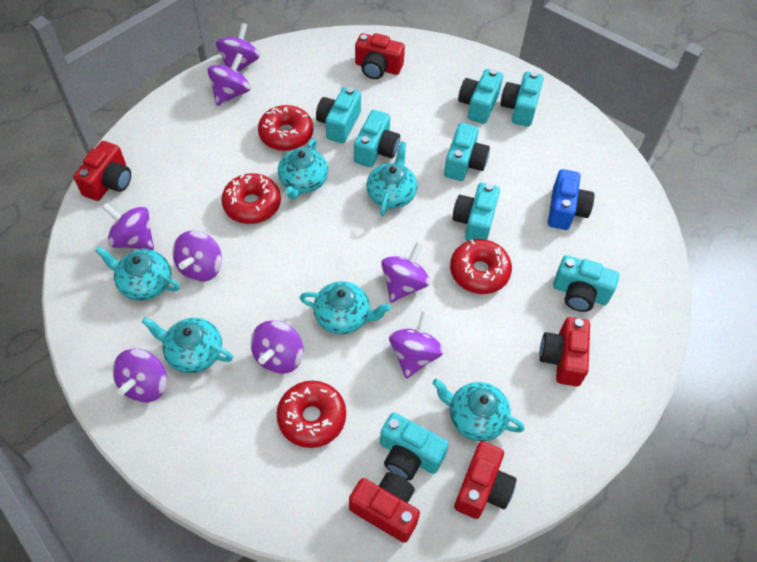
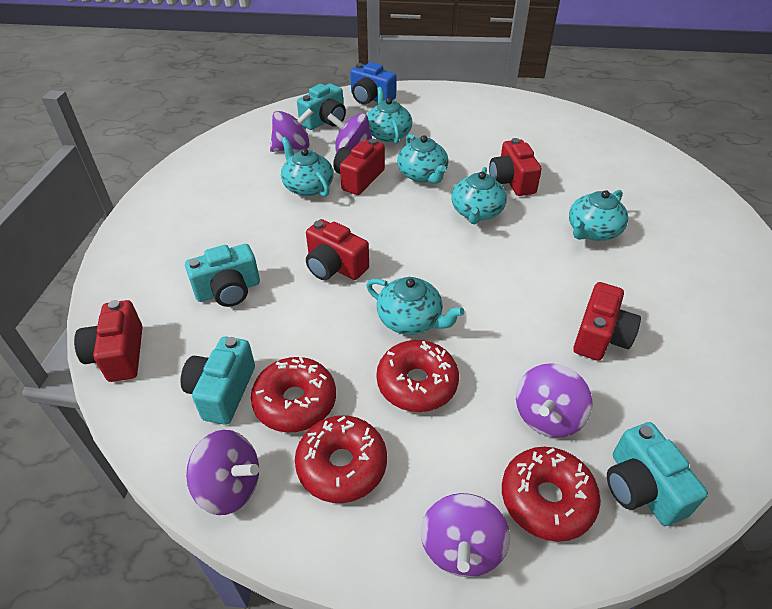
purple spinning top: 8 -> 5
turquoise camera: 8 -> 4

